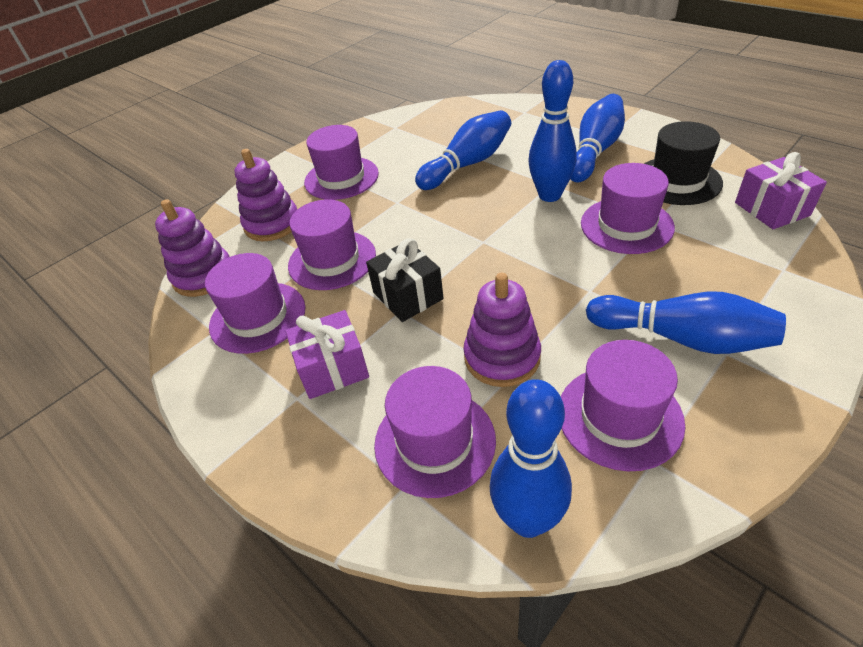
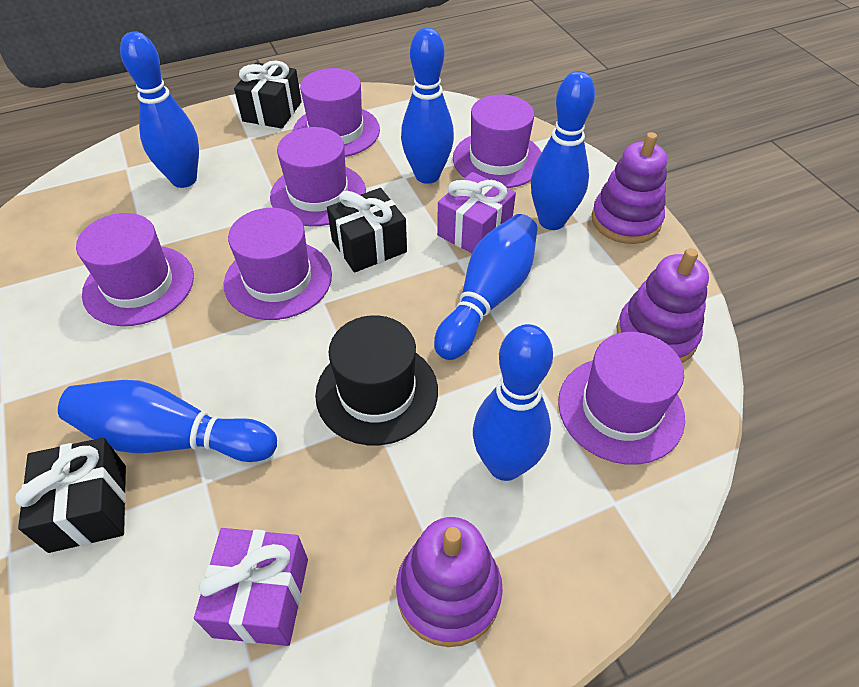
black gift: 1 -> 3
blue bowling pin: 5 -> 6

